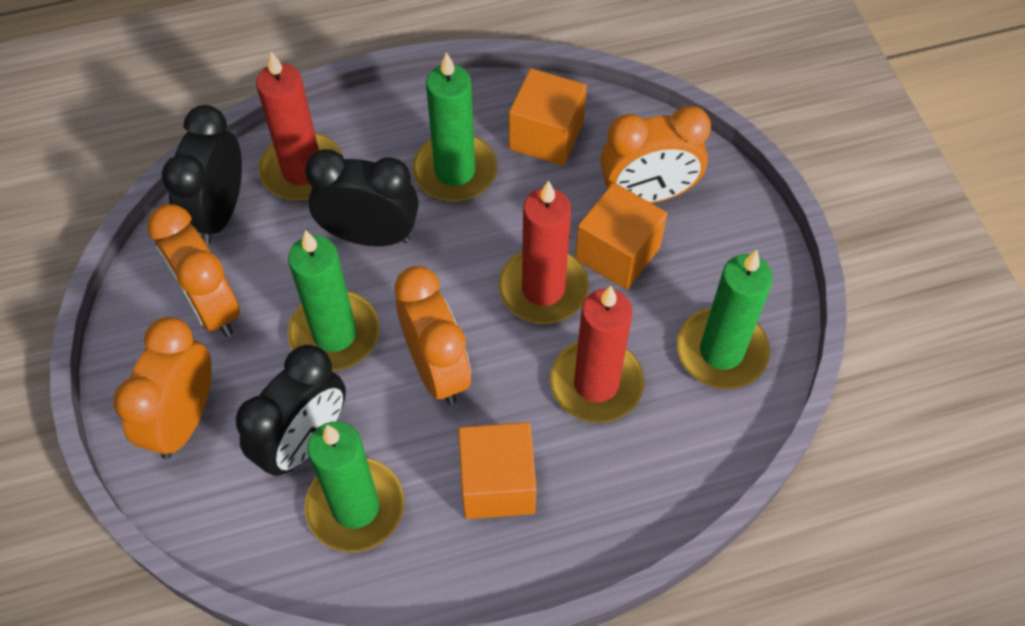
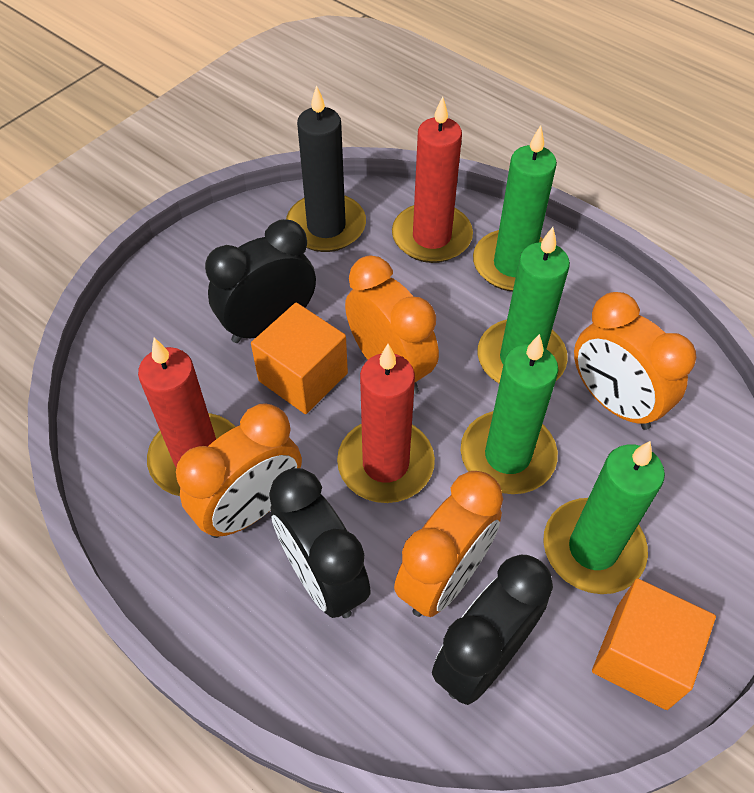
black candle: 0 -> 1
orange cube: 3 -> 2

